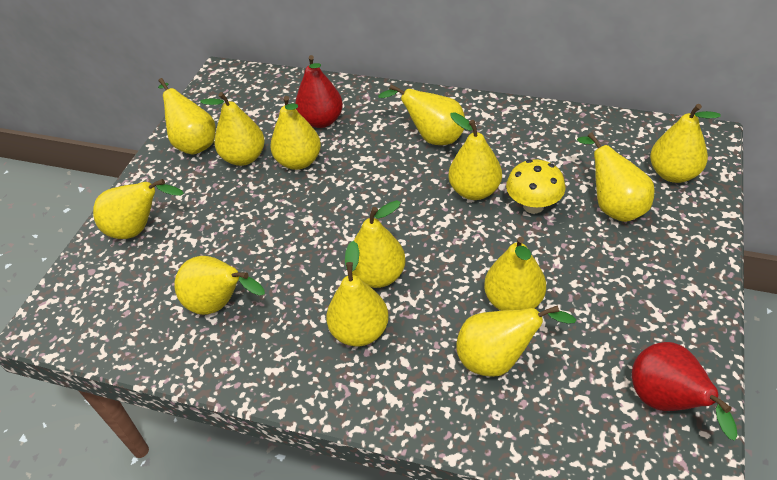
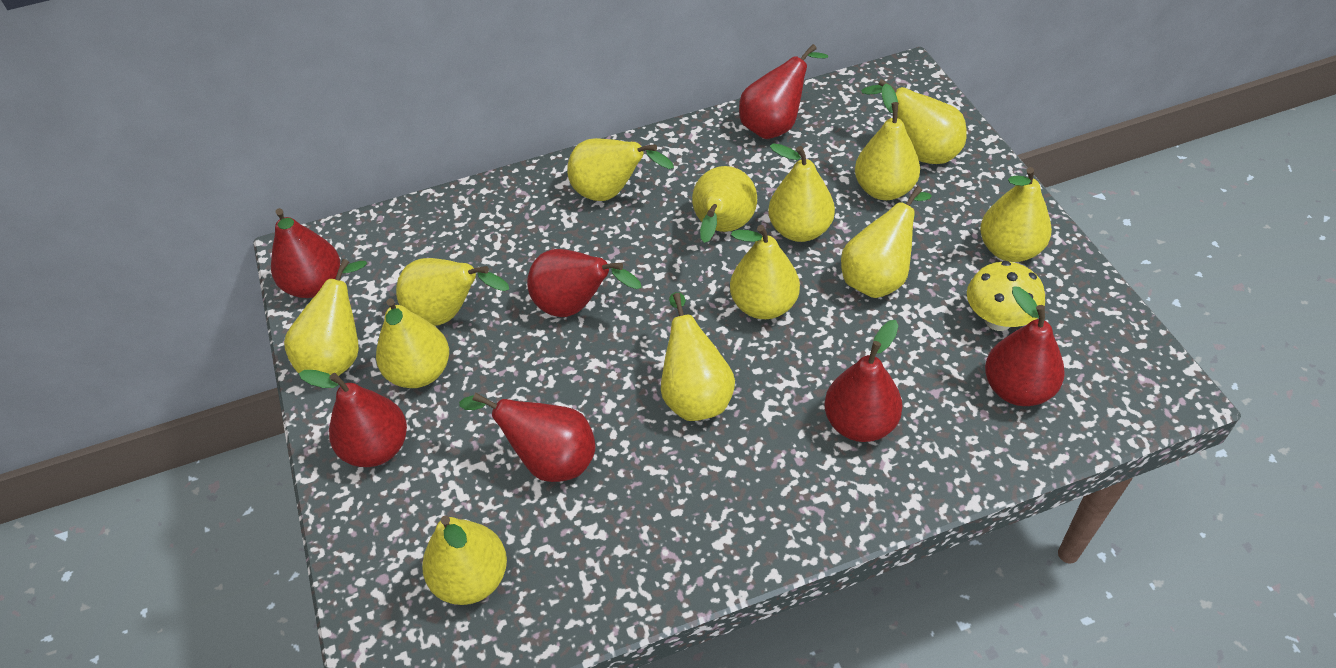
red pear: 2 -> 7

